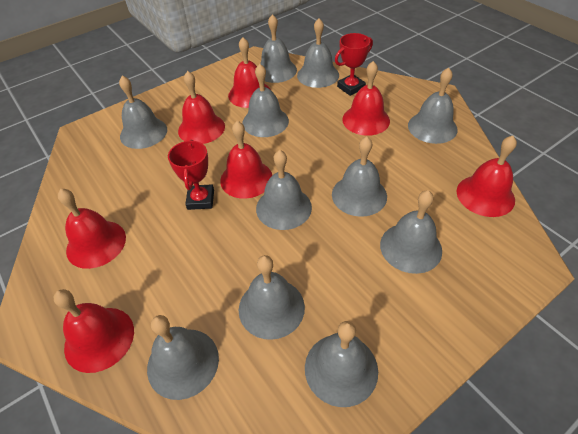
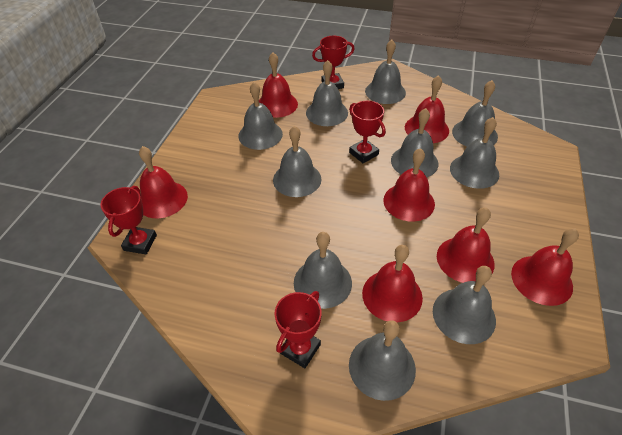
grey bell: 11 -> 10
red trophy: 2 -> 4

